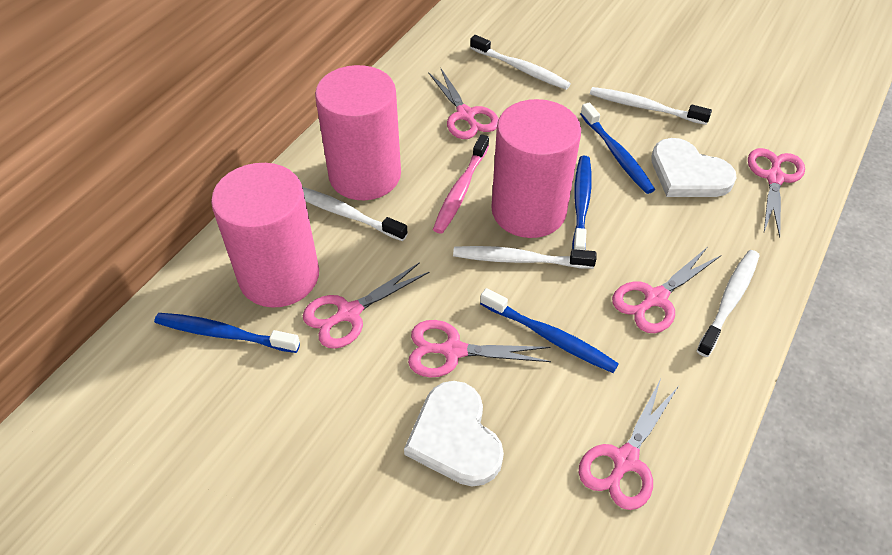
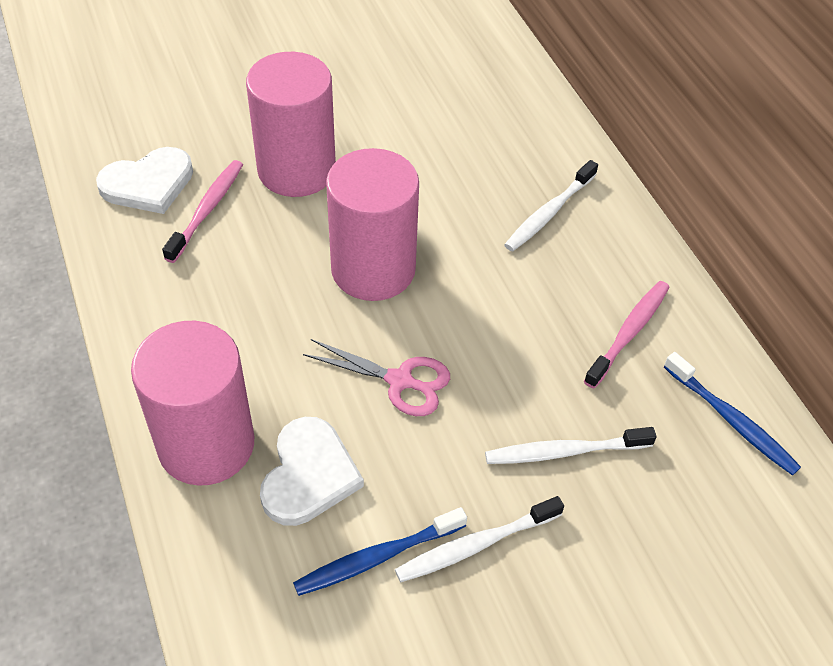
blue toothbrush: 4 -> 2
pink scissors: 6 -> 1
pink toothbrush: 1 -> 2
white toothbrush: 5 -> 3

